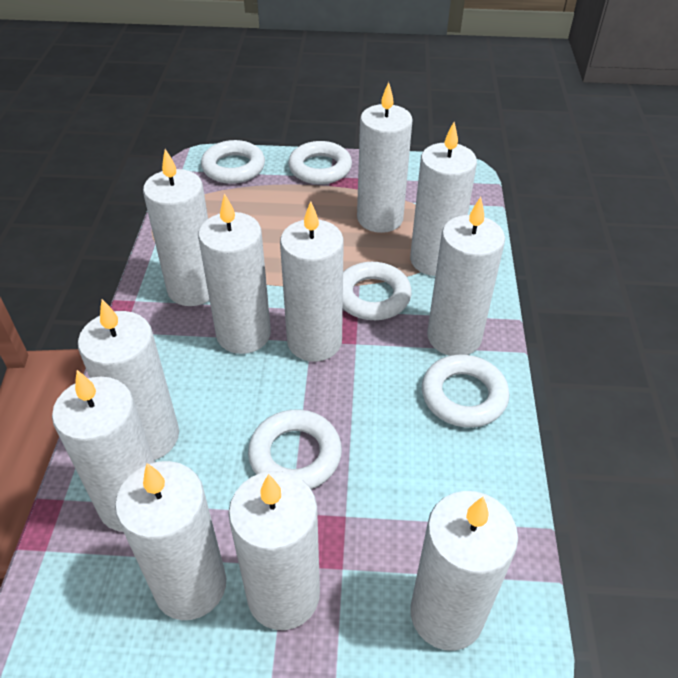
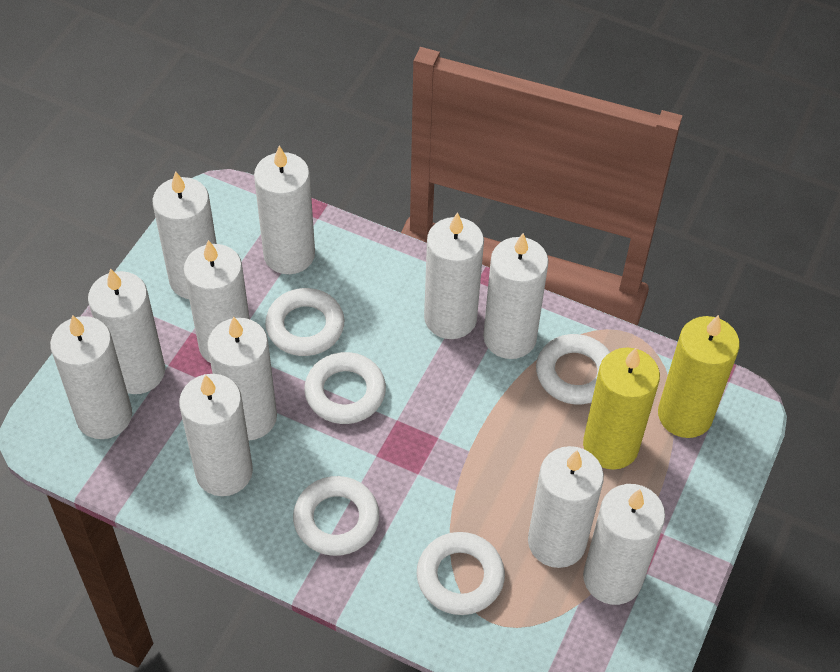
yellow candle: 0 -> 2

